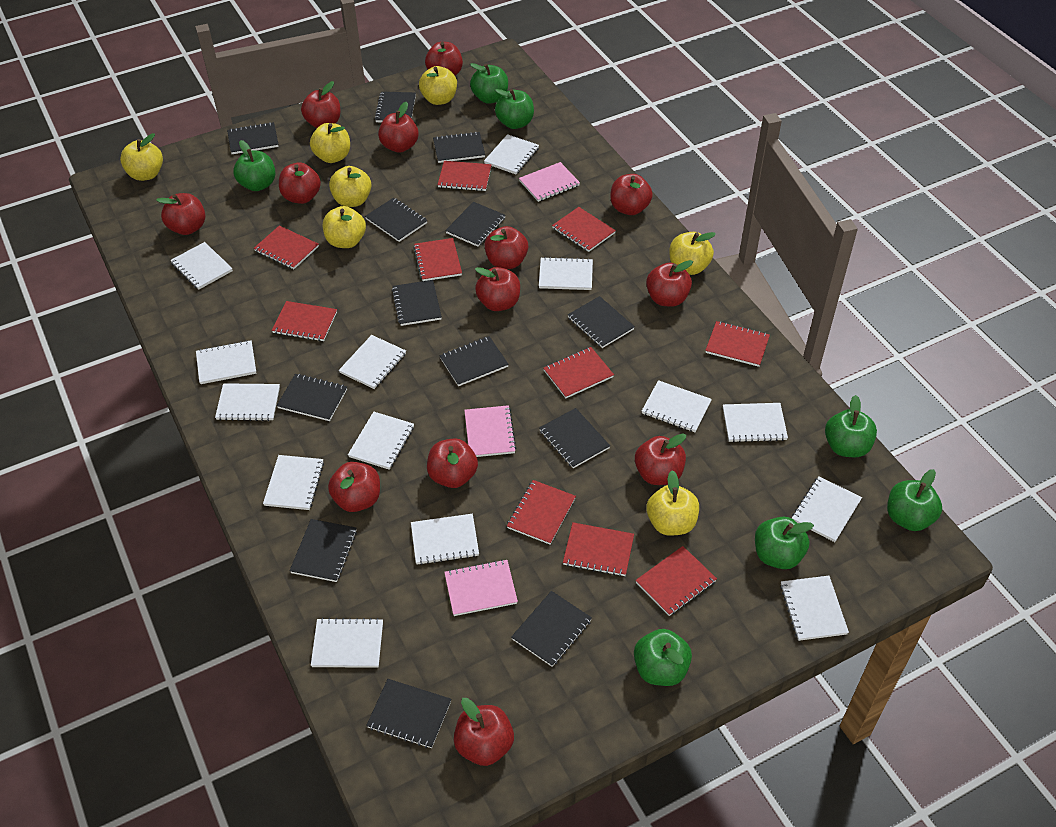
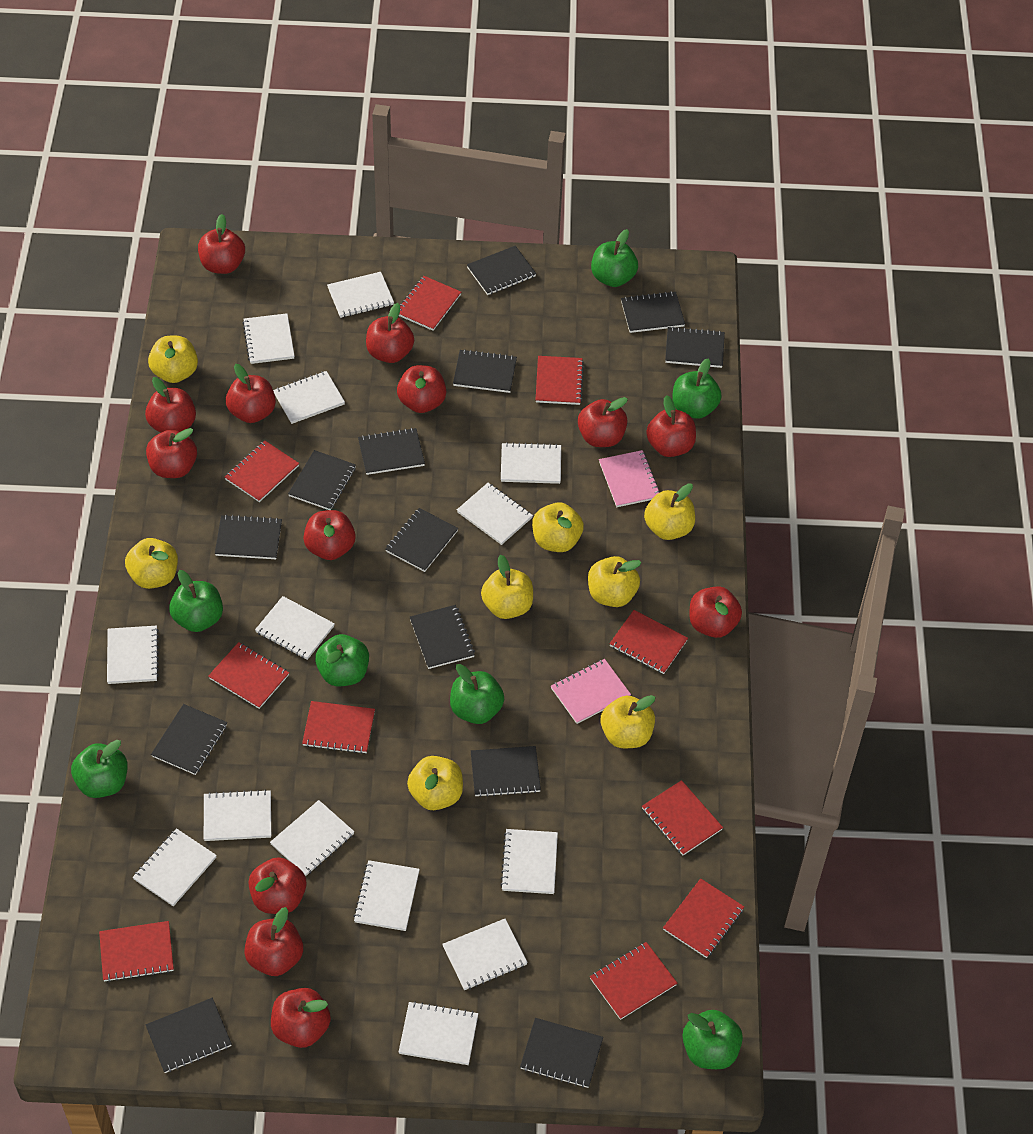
pink notebook: 3 -> 2
yellow apple: 7 -> 8

